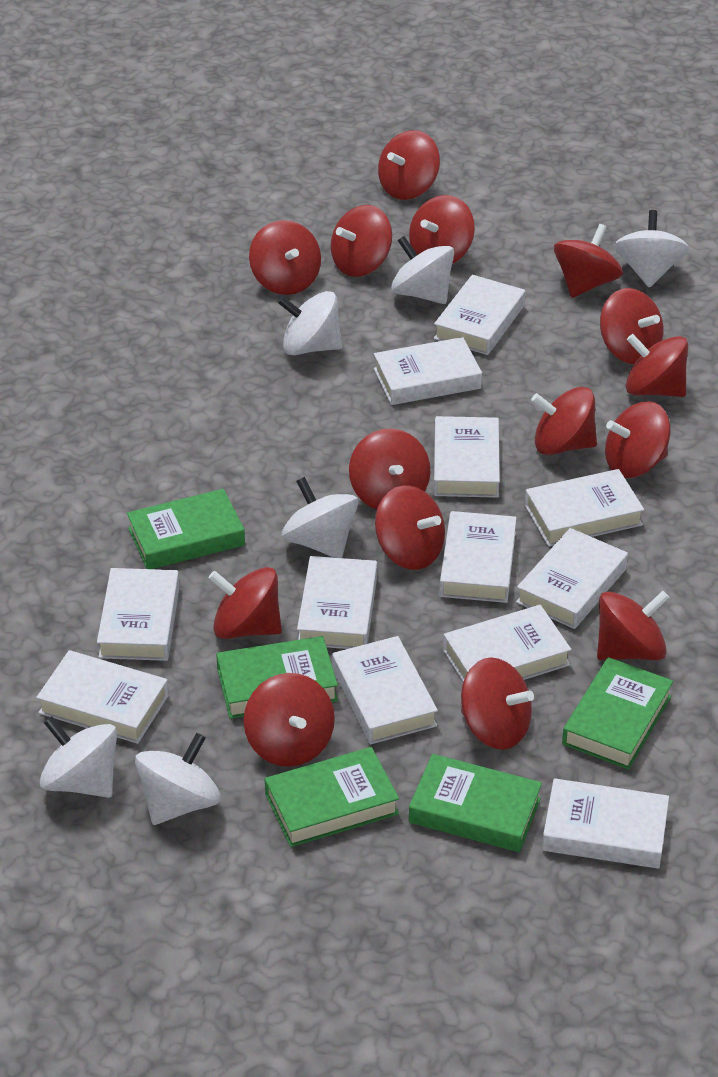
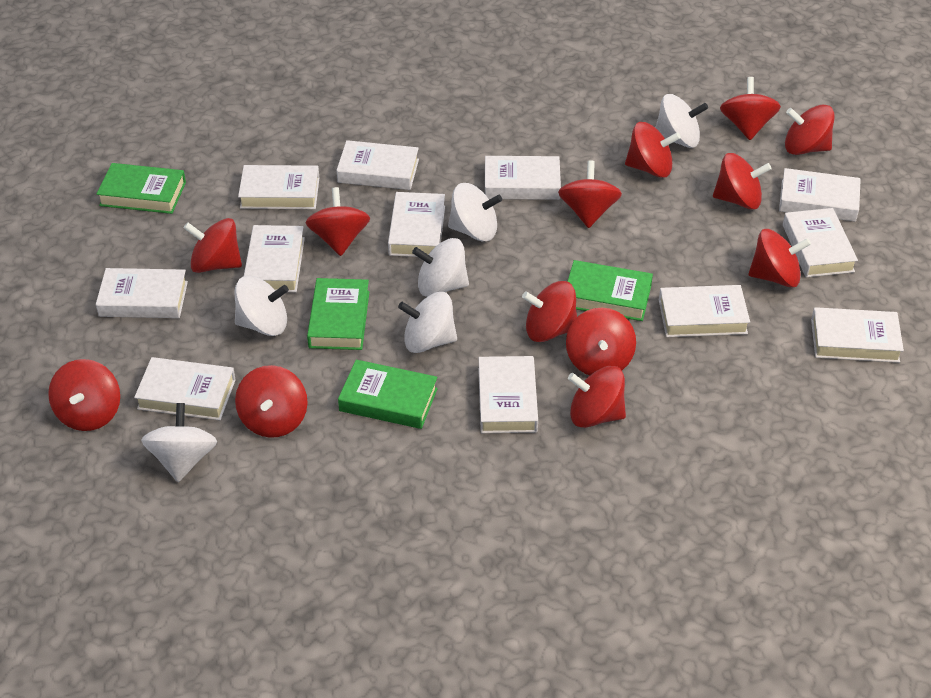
green book: 5 -> 4
red spinning top: 15 -> 13

